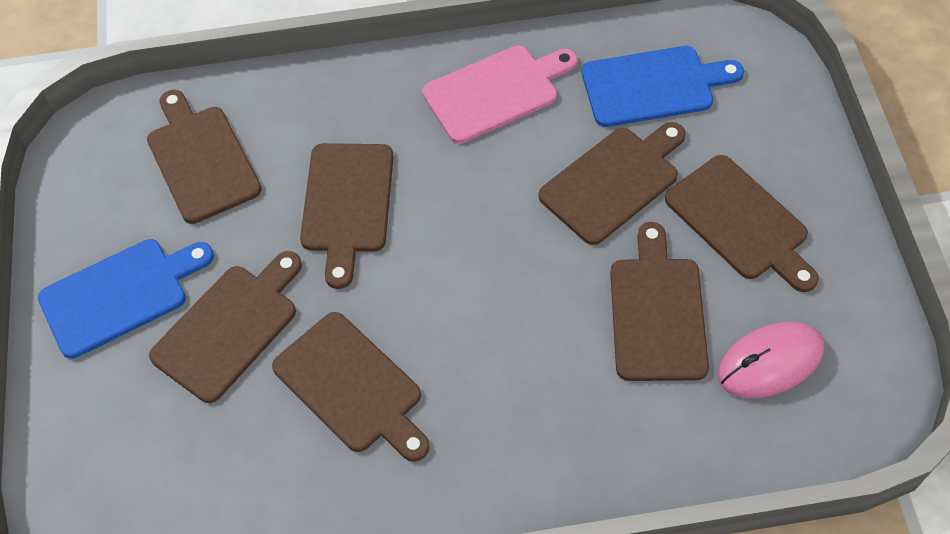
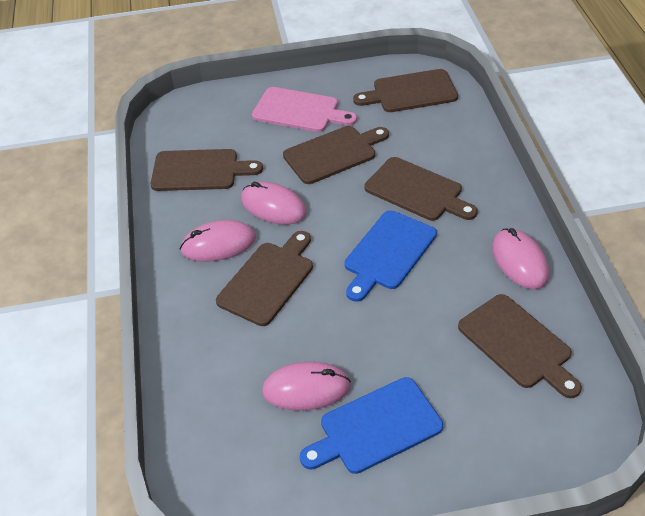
brown cutting board: 7 -> 6
pink mouse: 1 -> 4

